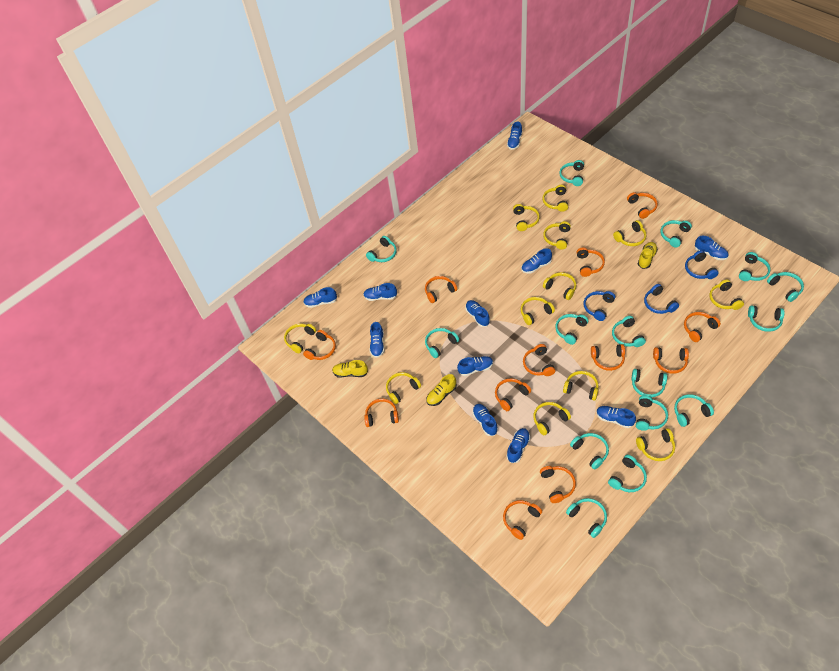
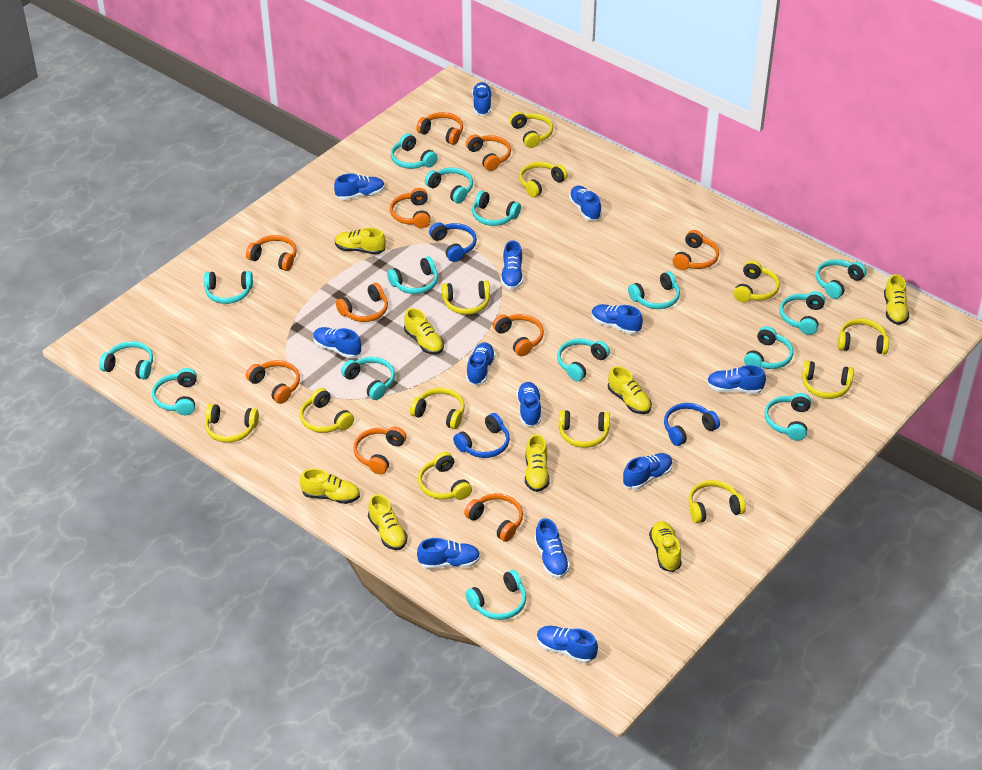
blue shoe: 11 -> 13
orange headphones: 12 -> 10
yellow shoe: 3 -> 8

